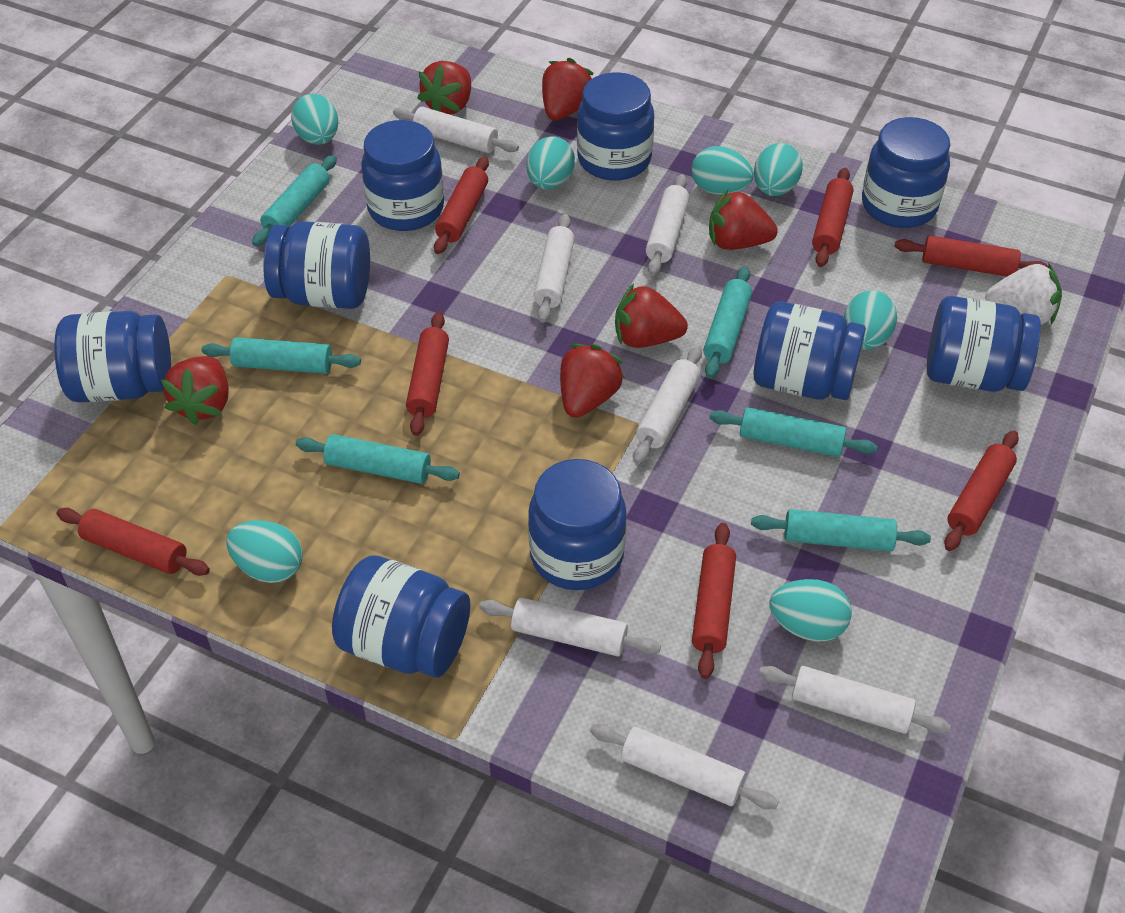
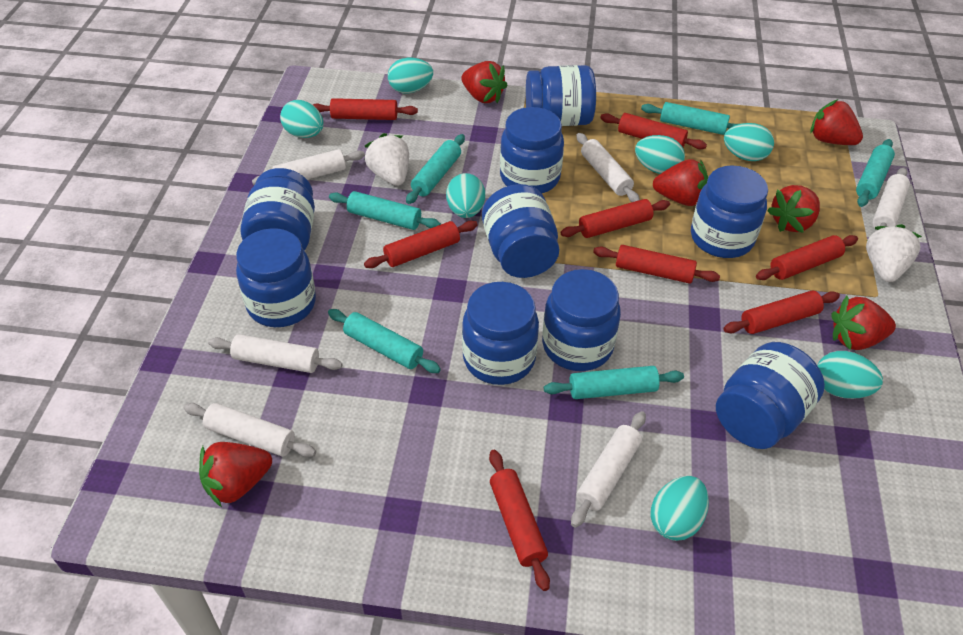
red rolling pin: 7 -> 8
white rolling pin: 7 -> 6
white strawberry: 1 -> 2

